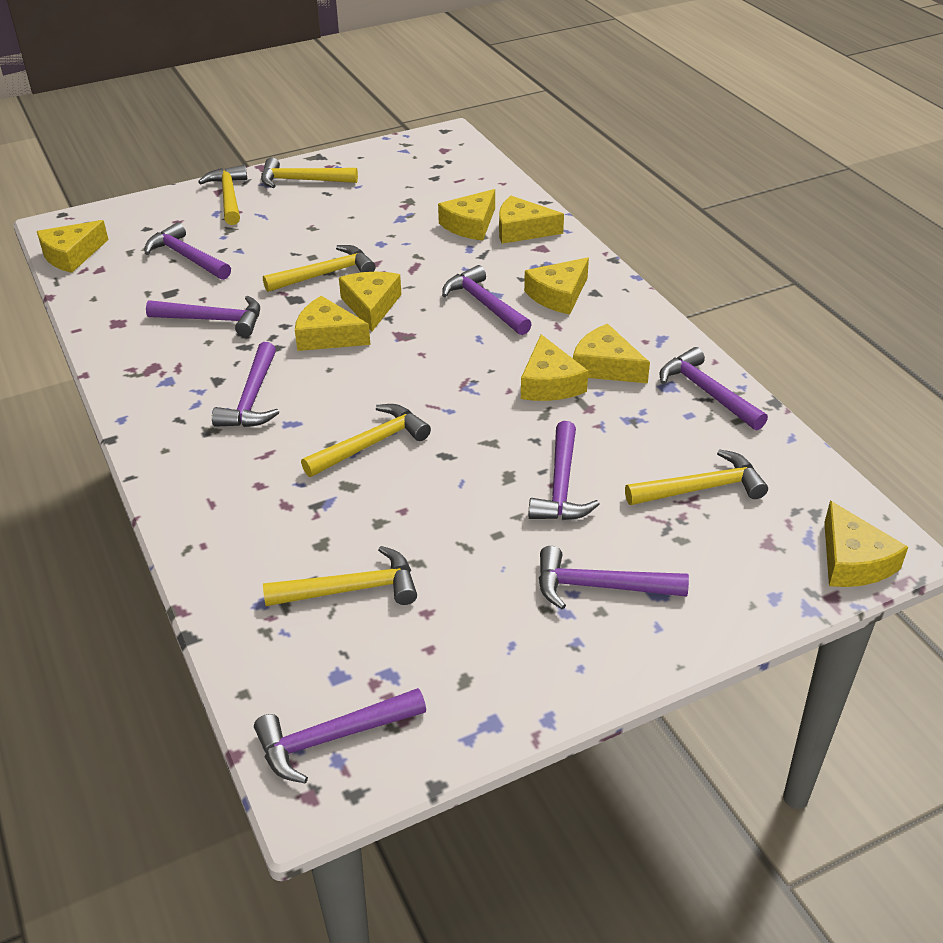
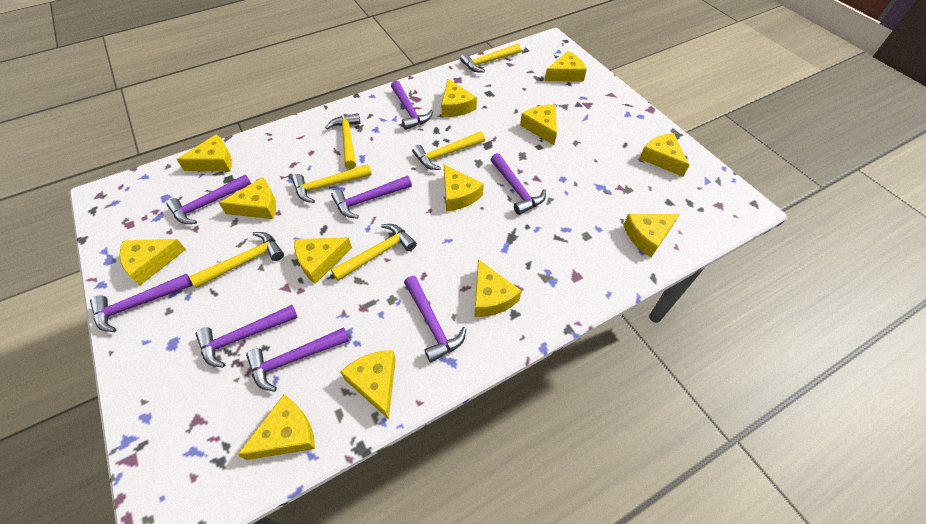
yellow cheese: 9 -> 13

